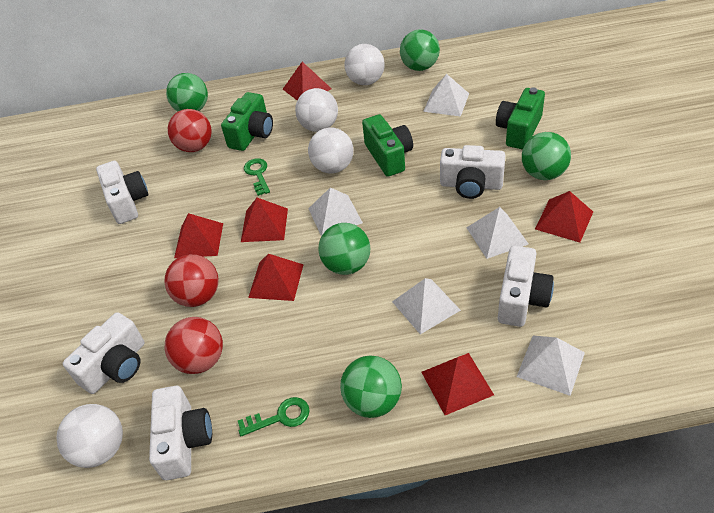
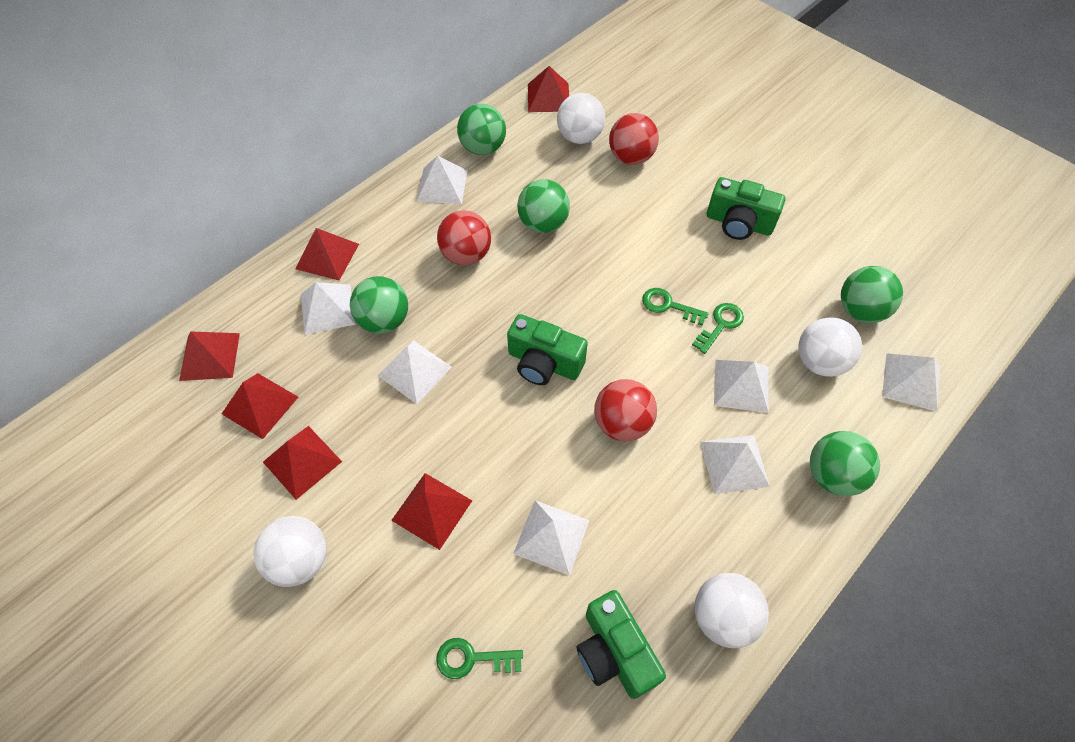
green key: 2 -> 3
white camera: 5 -> 0
white pyramid: 5 -> 7

